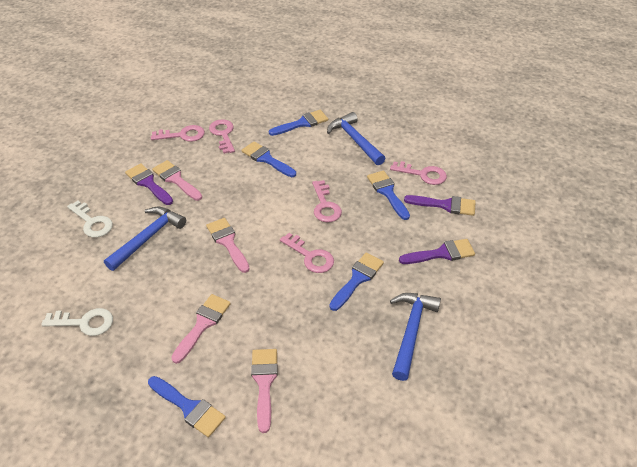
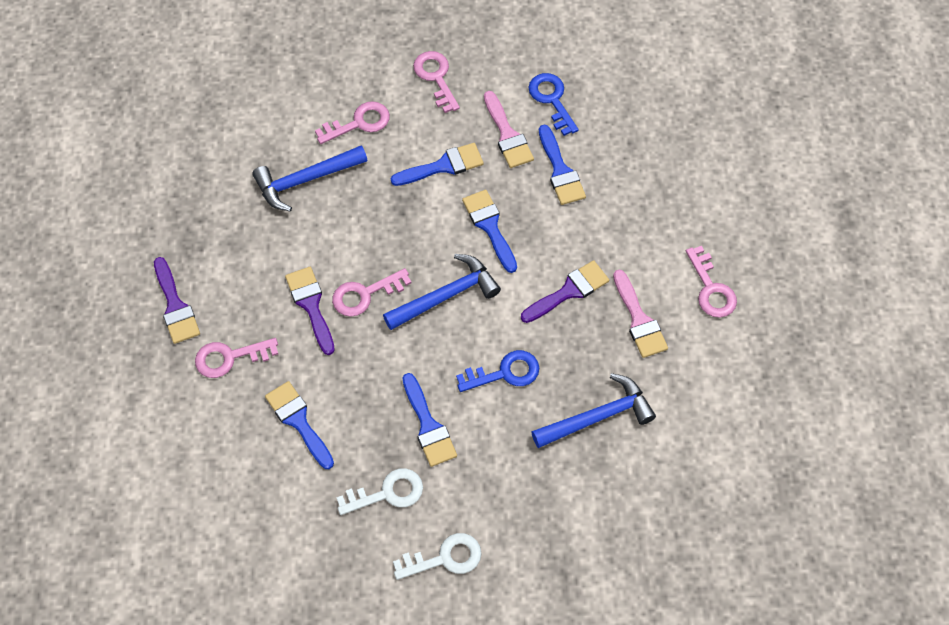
blue key: 0 -> 2
pink brush: 4 -> 2

